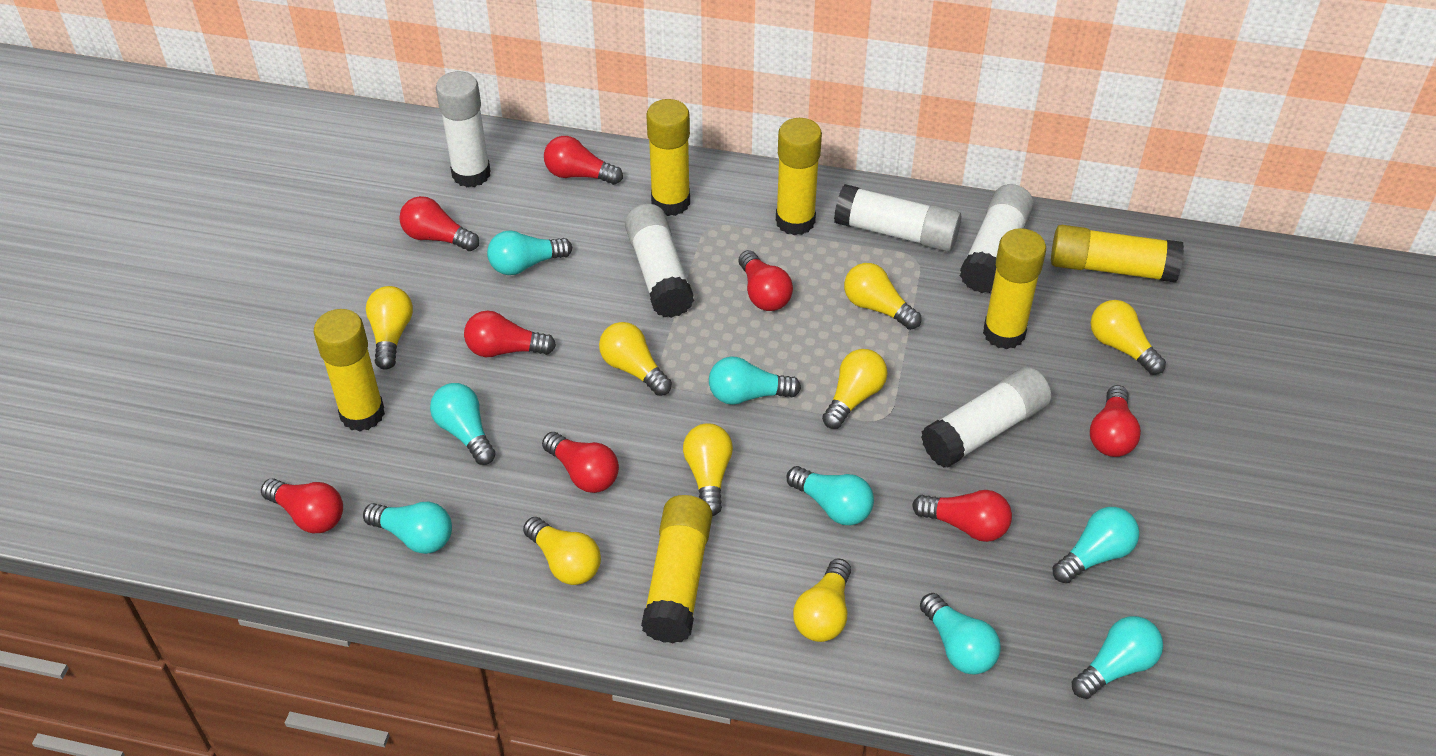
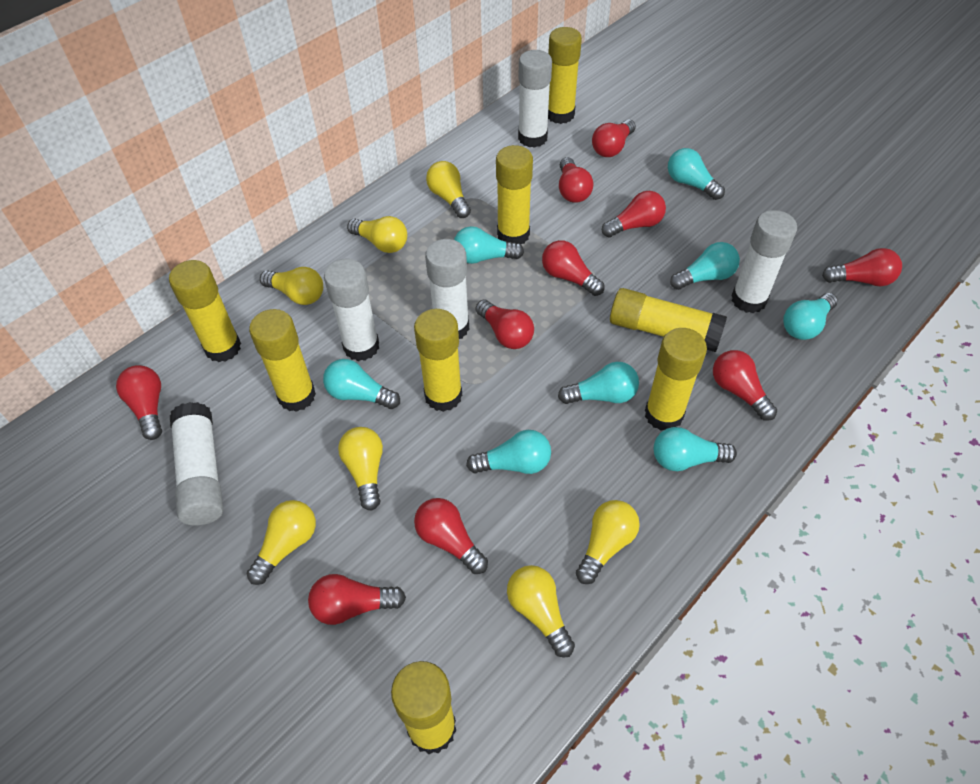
red light bulb: 8 -> 10
yellow glue stick: 6 -> 8
yellow light bulb: 8 -> 7

